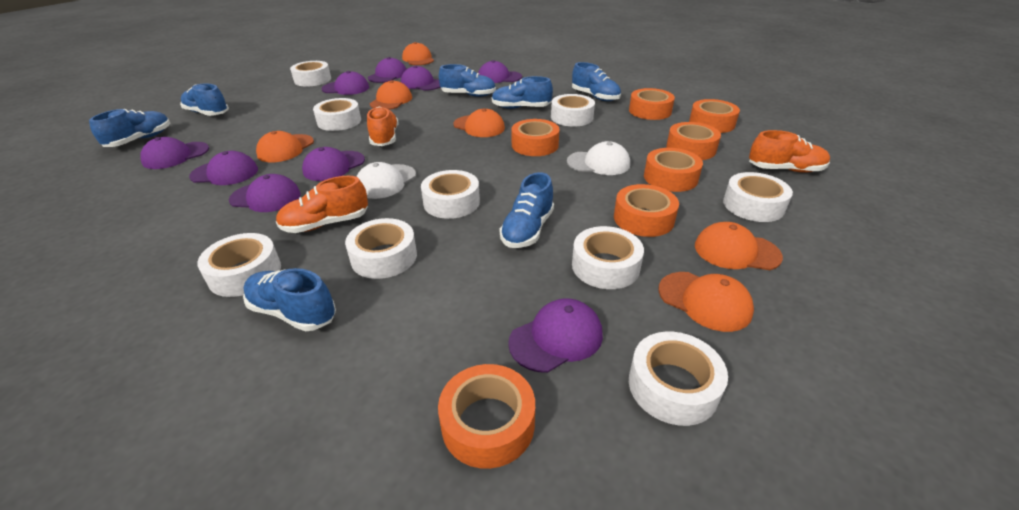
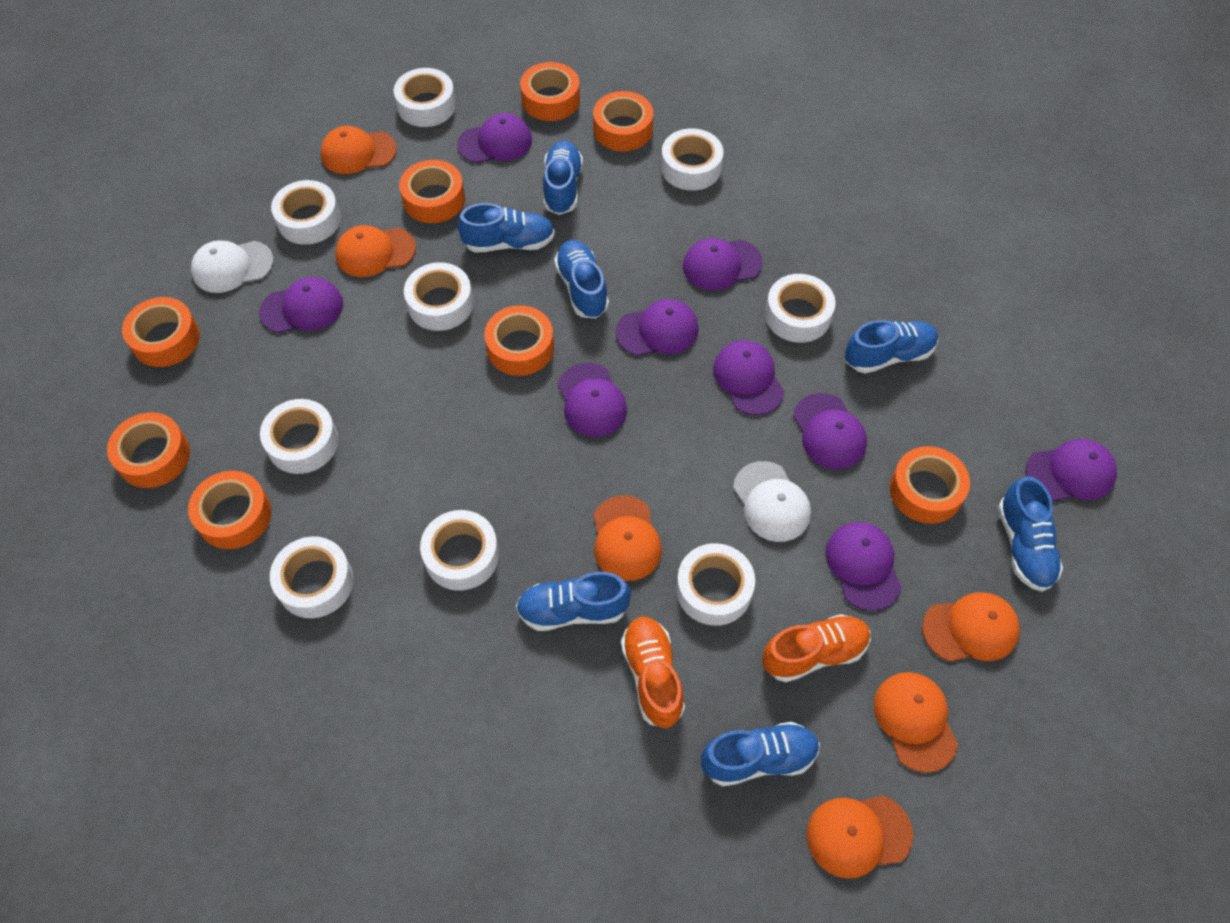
orange shoe: 3 -> 2
orange tape: 7 -> 8

